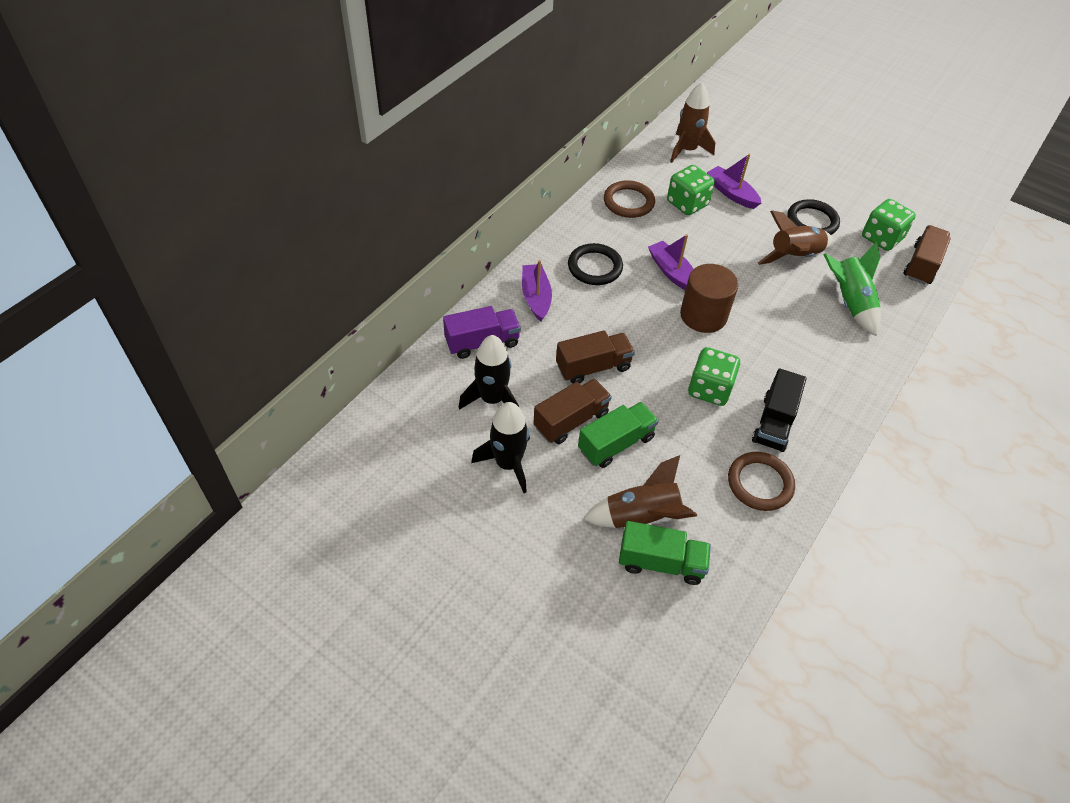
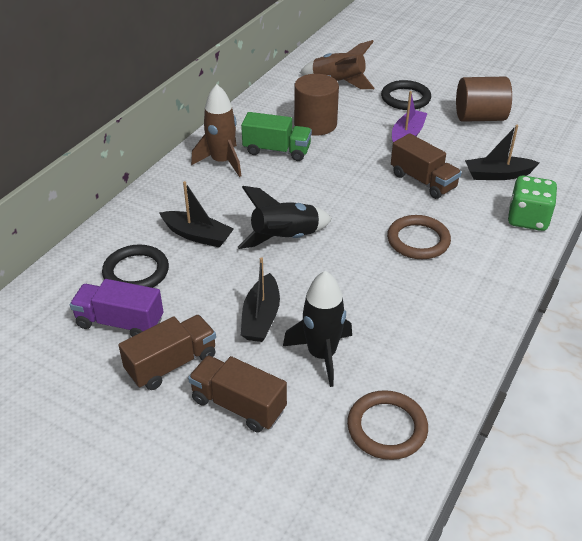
black boat: 0 -> 3
black truck: 1 -> 0
brown cylinder: 1 -> 2
brown rocket: 3 -> 2
green dice: 3 -> 1
green rocket: 1 -> 0
green truck: 2 -> 1
purple boat: 3 -> 1

